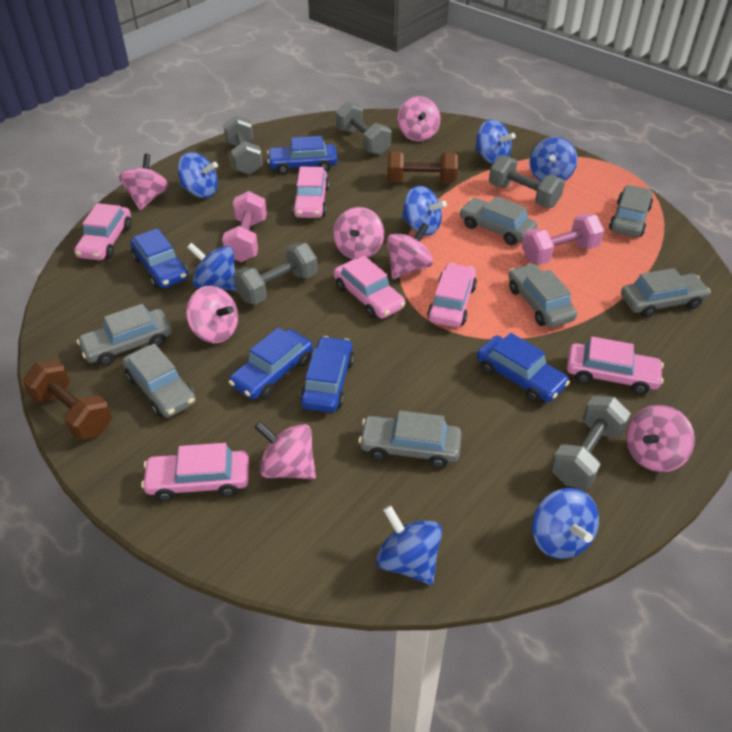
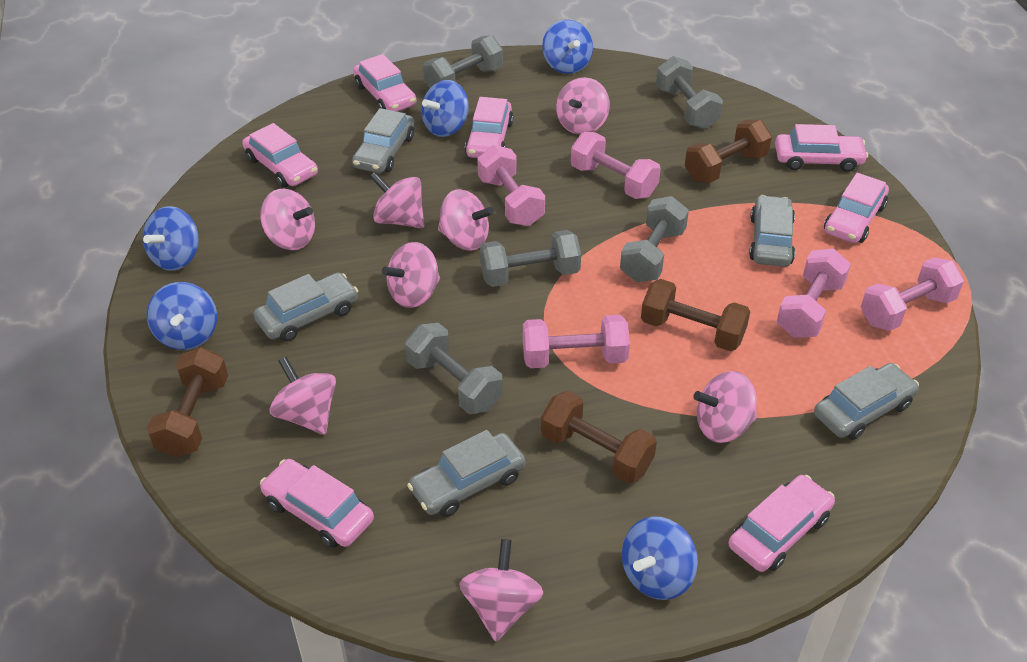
blue car: 5 -> 0
blue spinning top: 7 -> 5
brown dumbbell: 2 -> 4
grey car: 7 -> 5
pink car: 6 -> 7
pink dumbbell: 2 -> 5
pink spinning top: 7 -> 8

